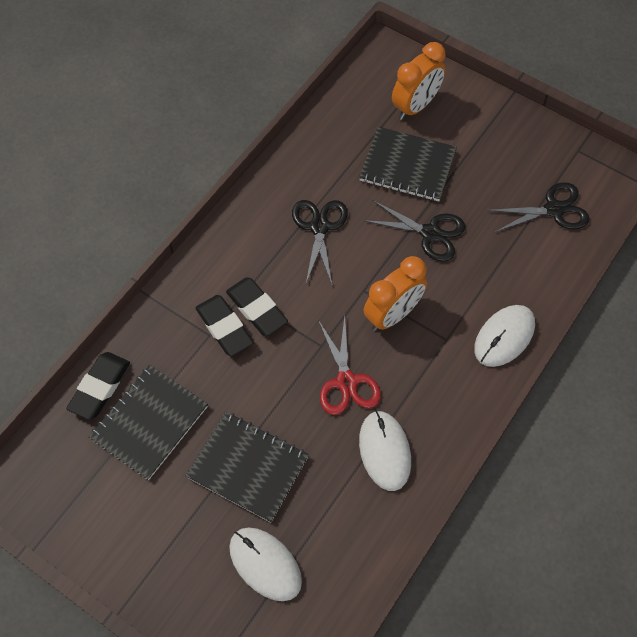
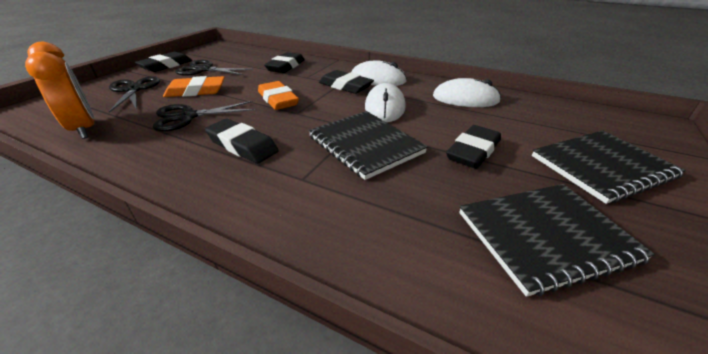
black eraser: 3 -> 5
orange clock: 2 -> 1
orange eraser: 0 -> 2
red scissors: 1 -> 0

